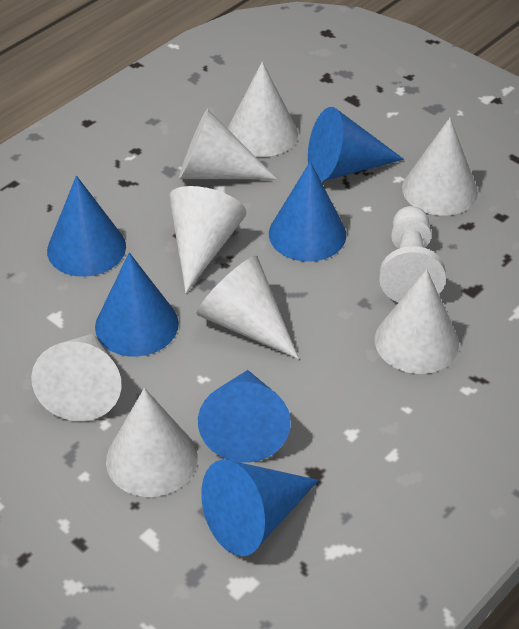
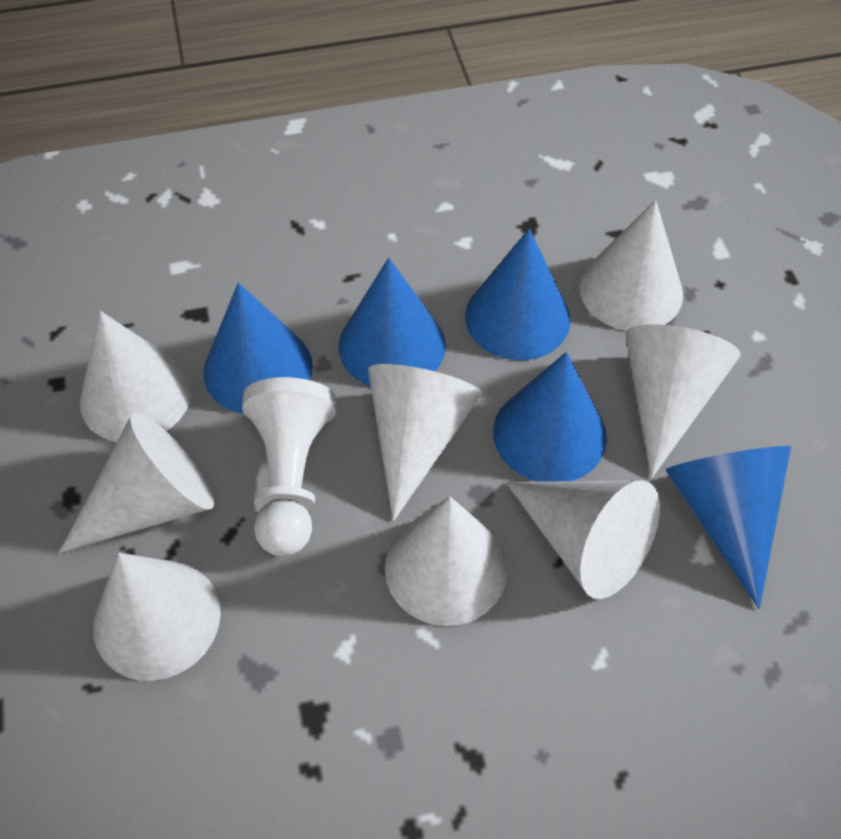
blue cone: 6 -> 5

